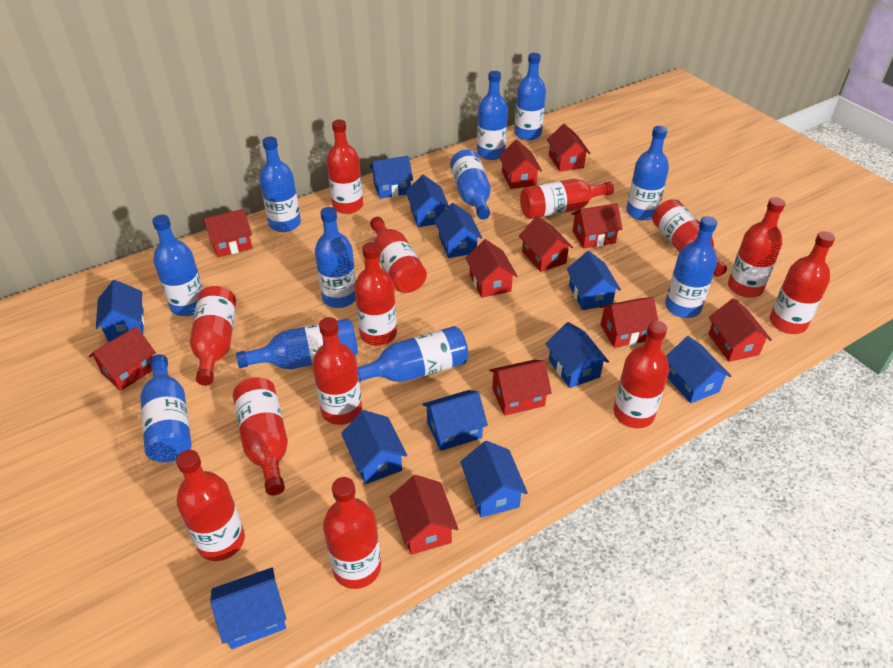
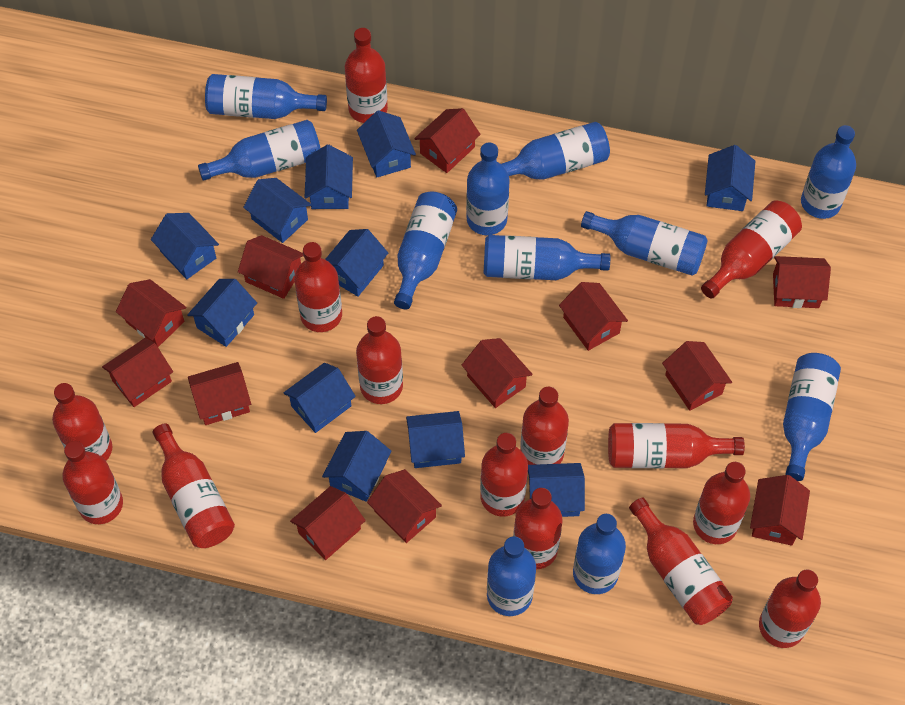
red bottle: 13 -> 14
red house: 11 -> 12

